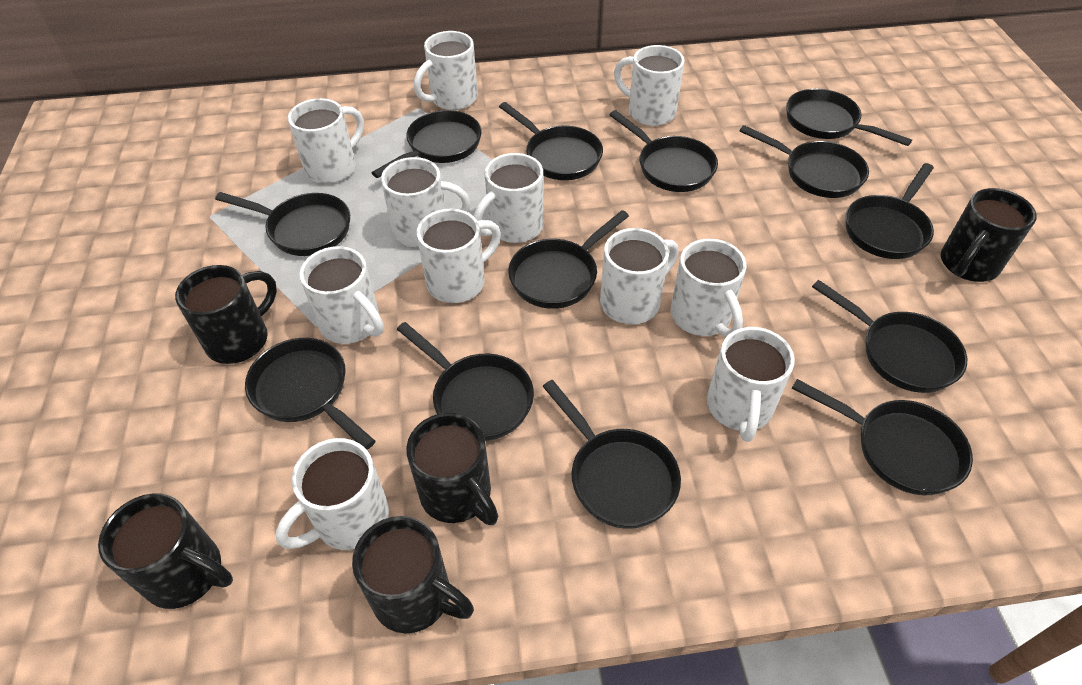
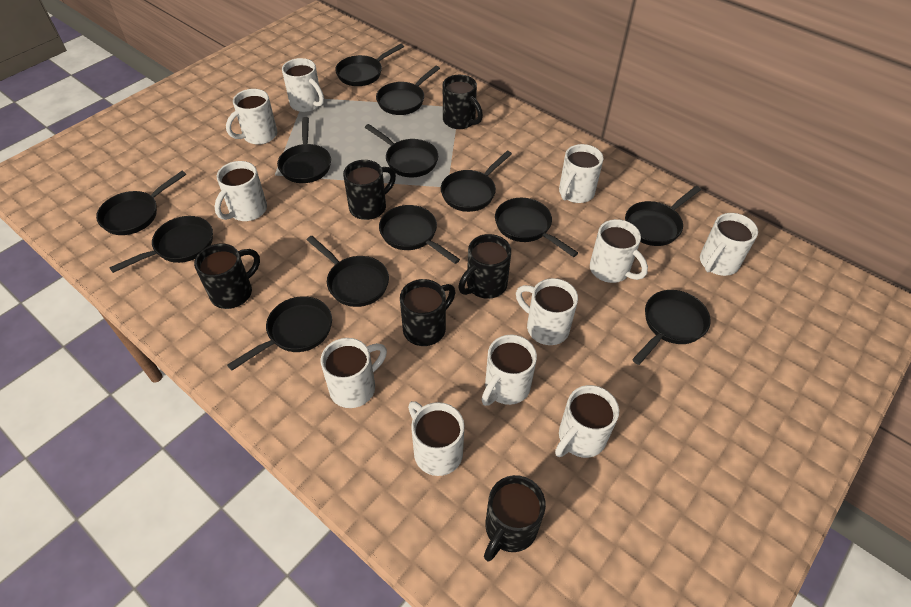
black mug: 5 -> 6

